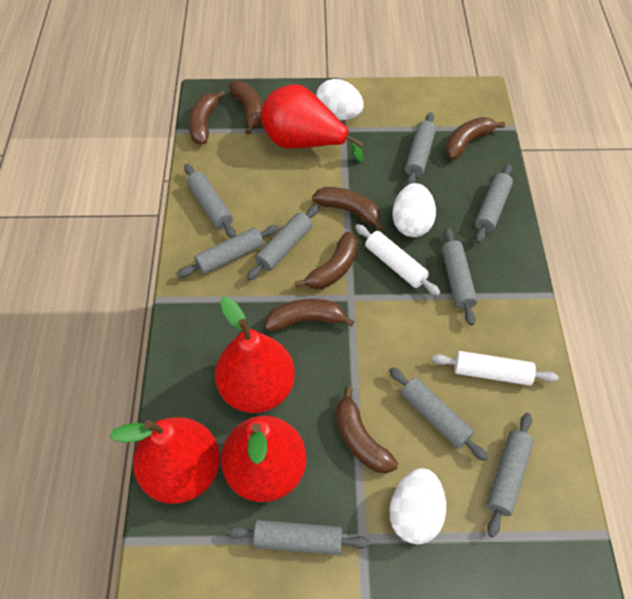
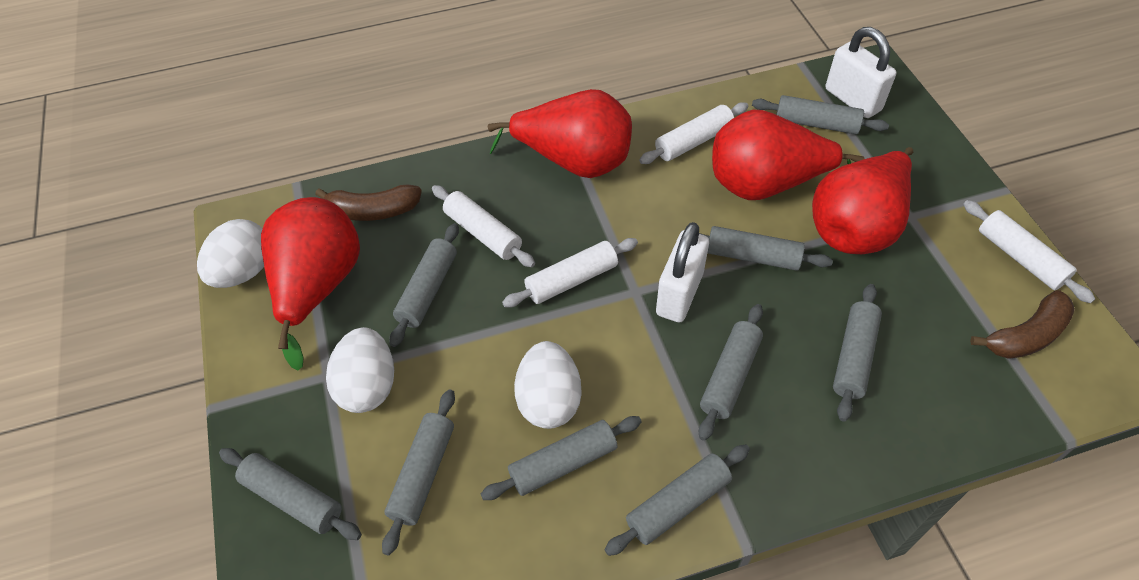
brown banana: 7 -> 2
white padlock: 0 -> 2
white rolling pin: 2 -> 4

